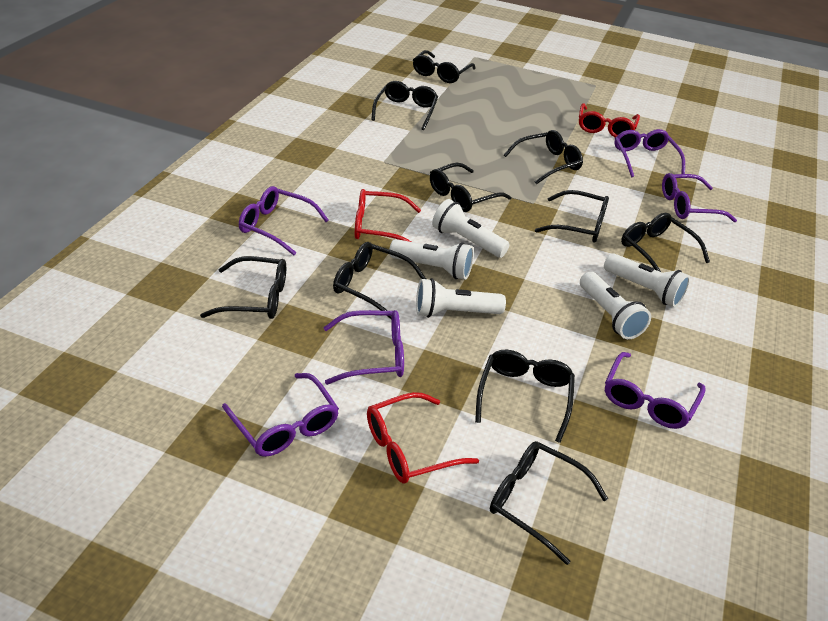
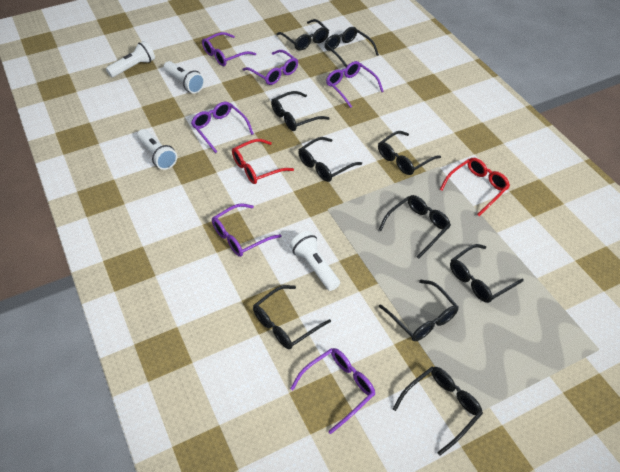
red glasses: 3 -> 2
white flashlight: 5 -> 4

